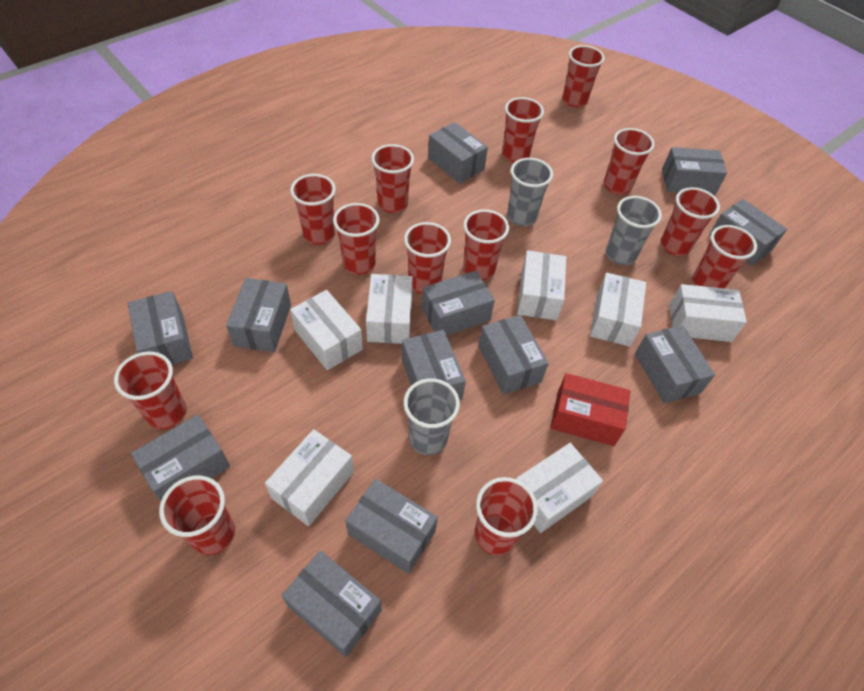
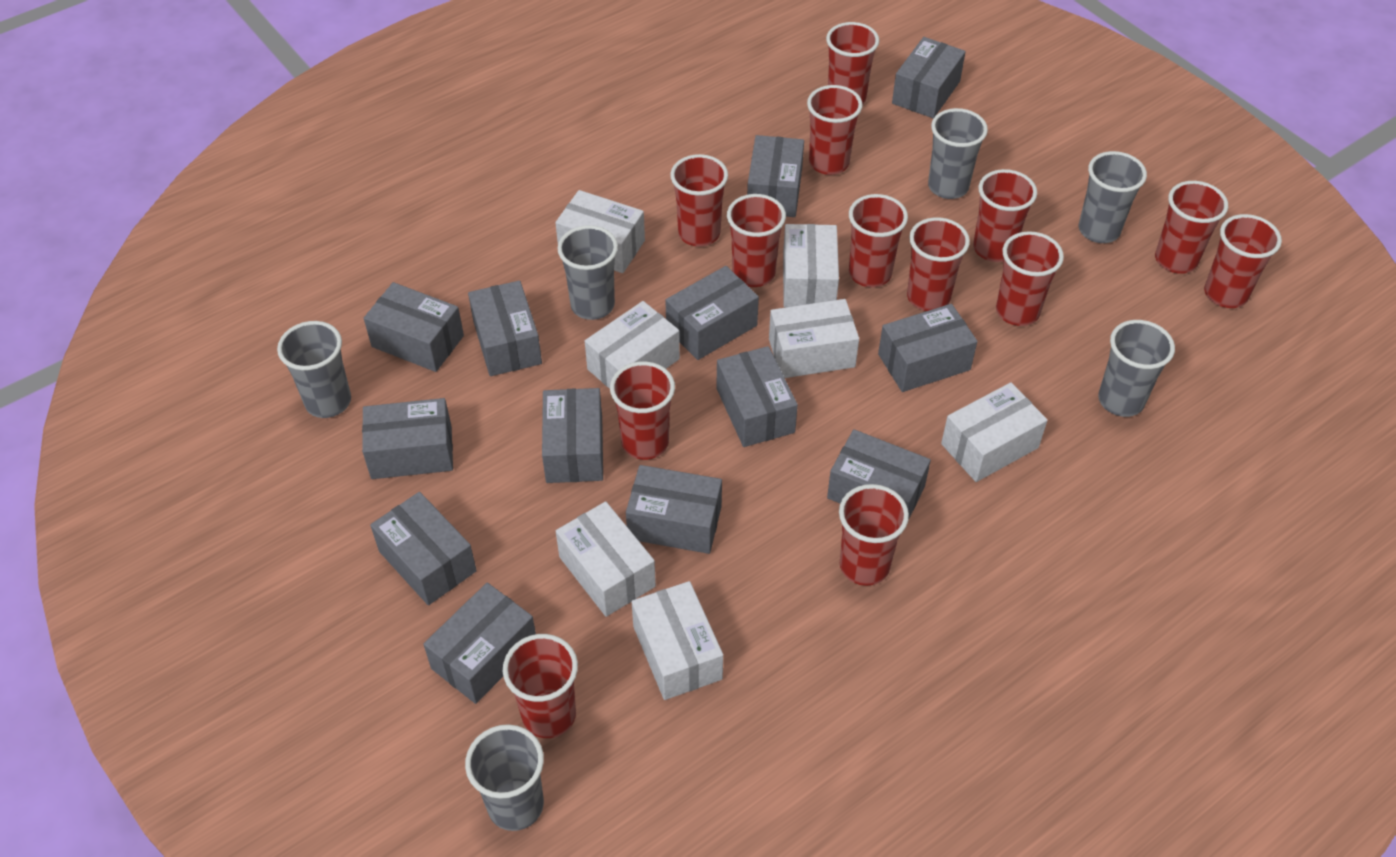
grey box: 12 -> 13
grey cup: 3 -> 6
red box: 1 -> 0

